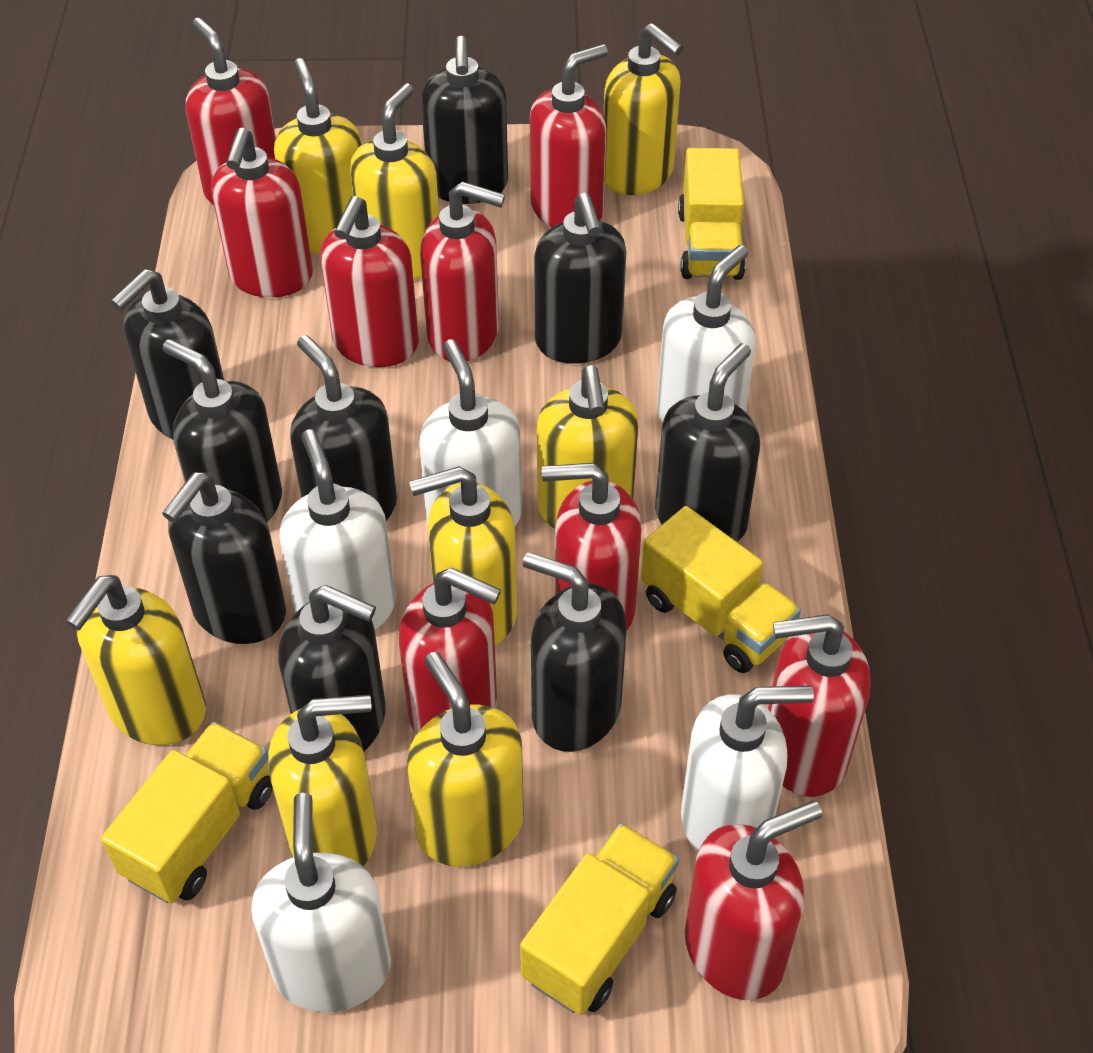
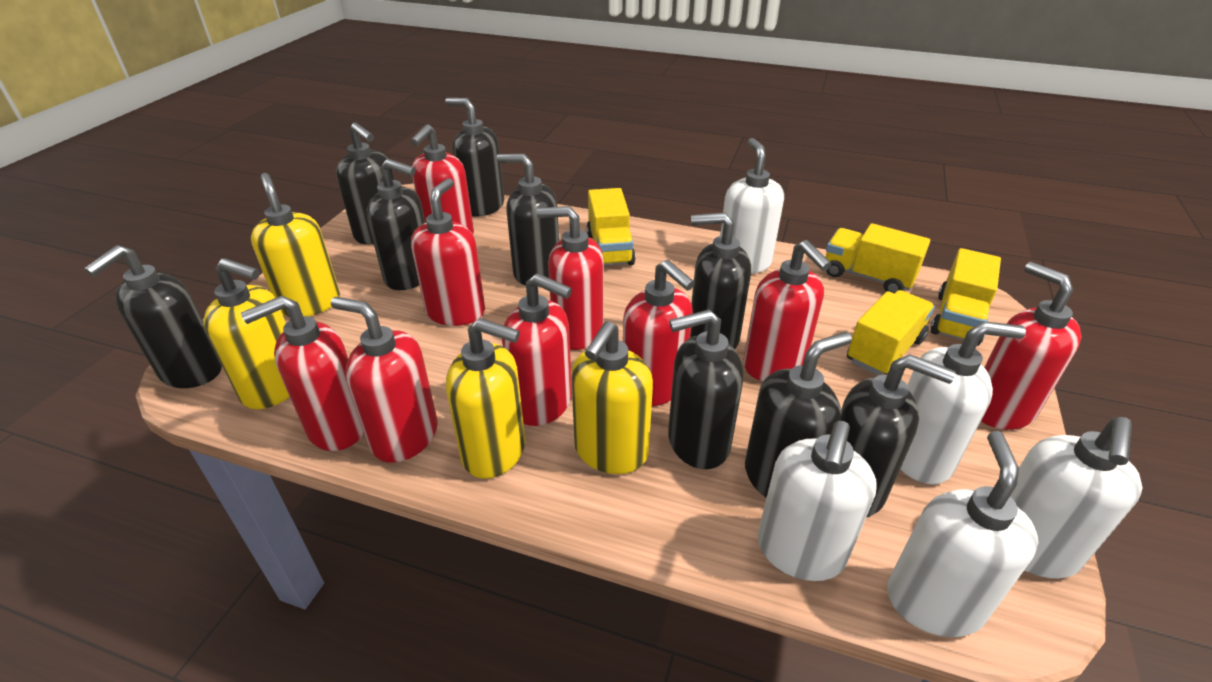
yellow soap dispenser: 8 -> 4

